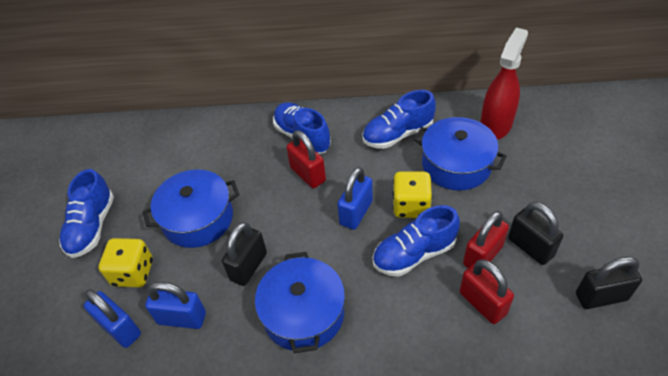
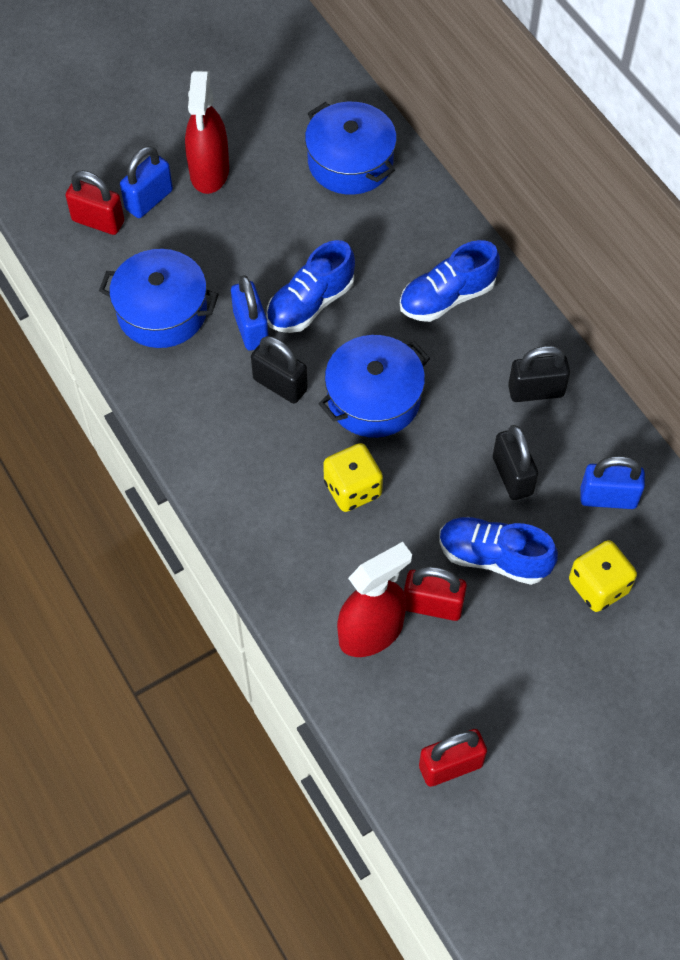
blue shoe: 4 -> 3
red spray bottle: 1 -> 2

